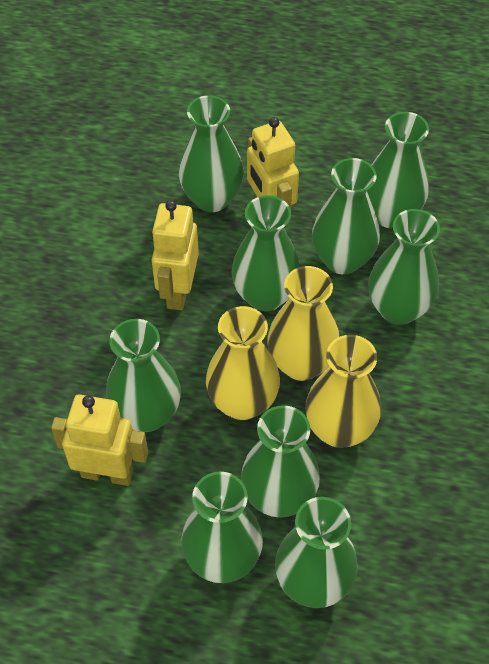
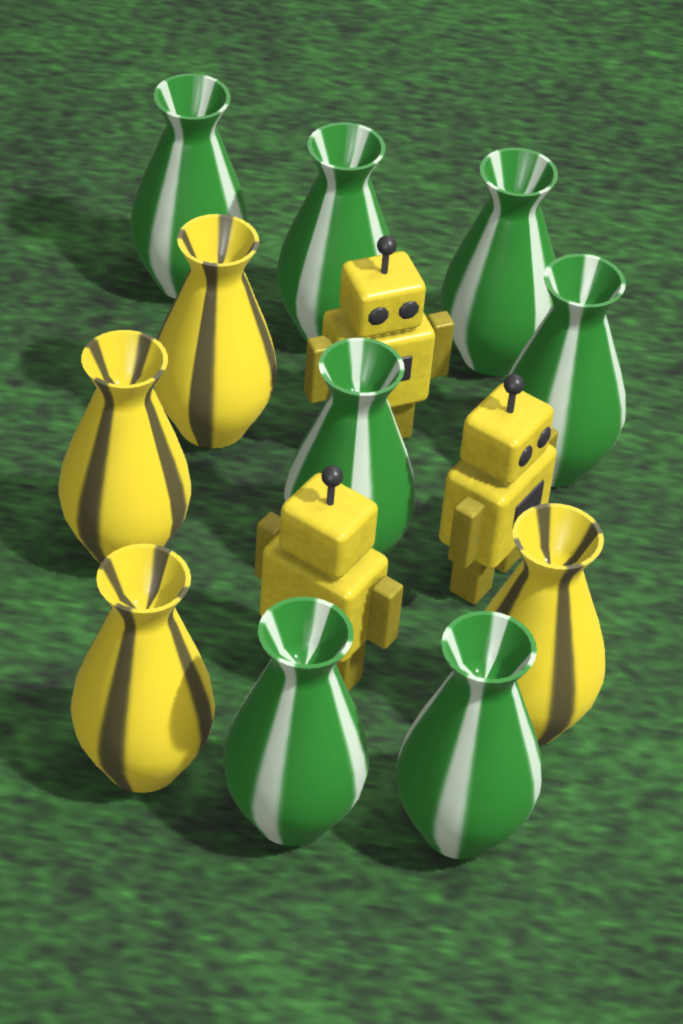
green vase: 9 -> 7
yellow vase: 3 -> 4

